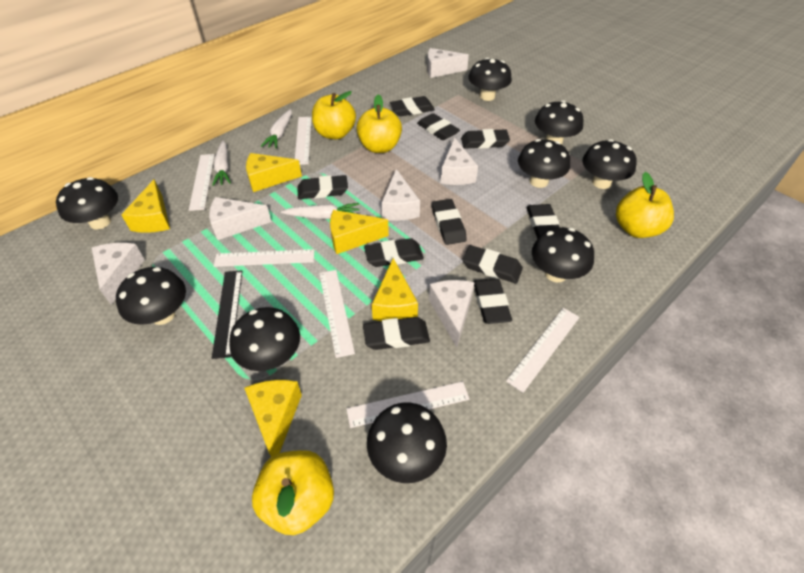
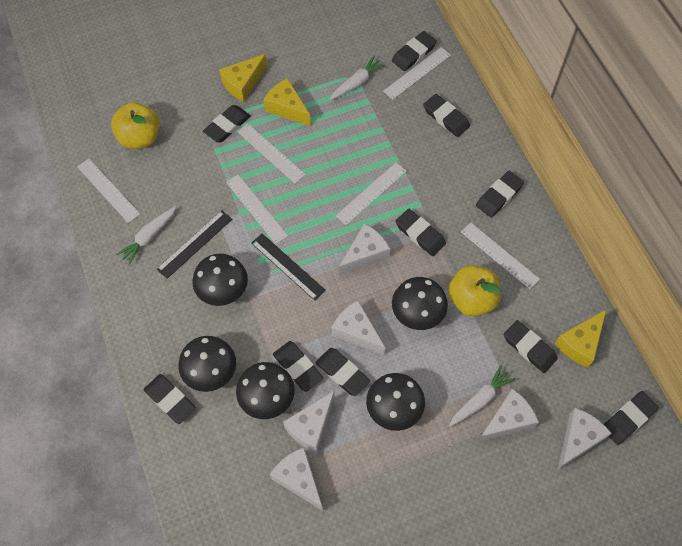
black mushroom: 9 -> 5
black ruler: 1 -> 2
yellow apple: 4 -> 2
yellow cheese: 5 -> 3

